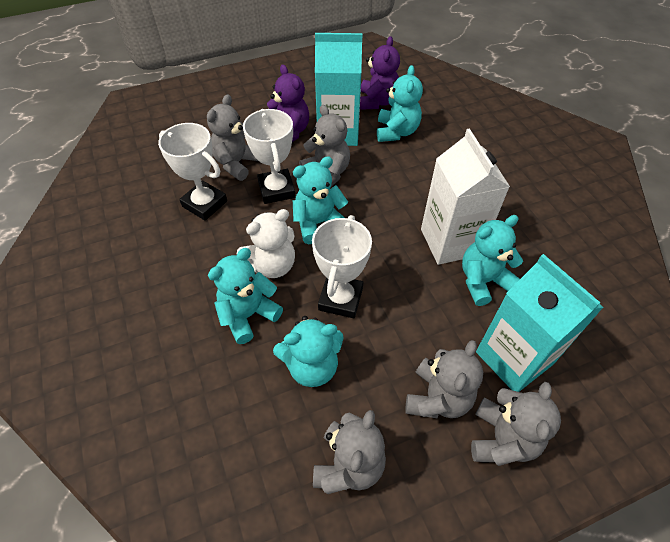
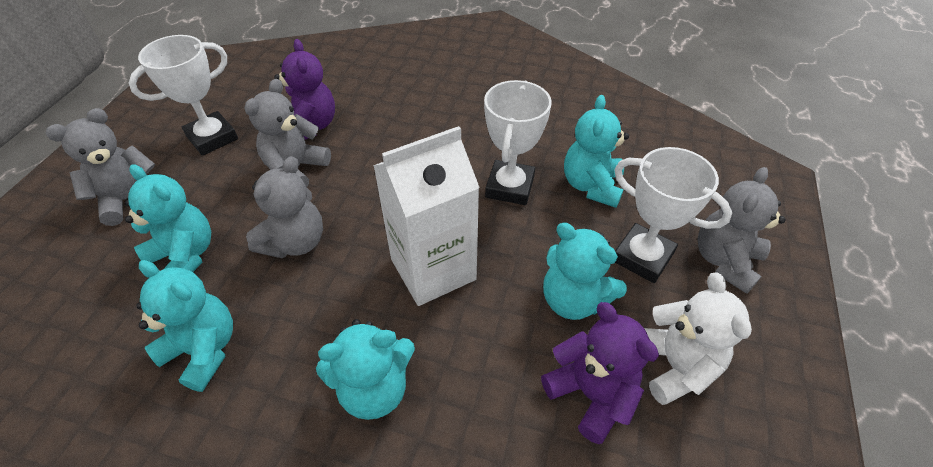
grey teddy bear: 5 -> 4
turquoise carton: 2 -> 0

